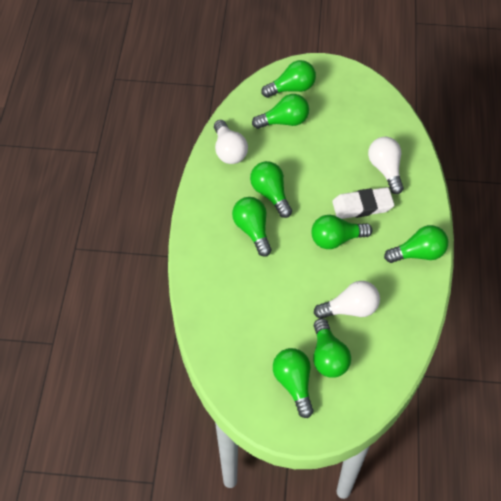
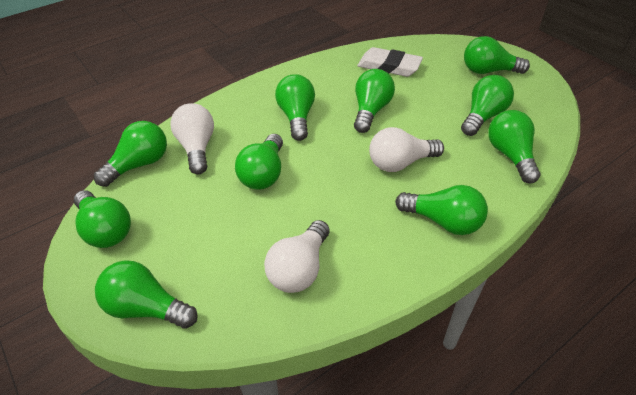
green light bulb: 8 -> 10

